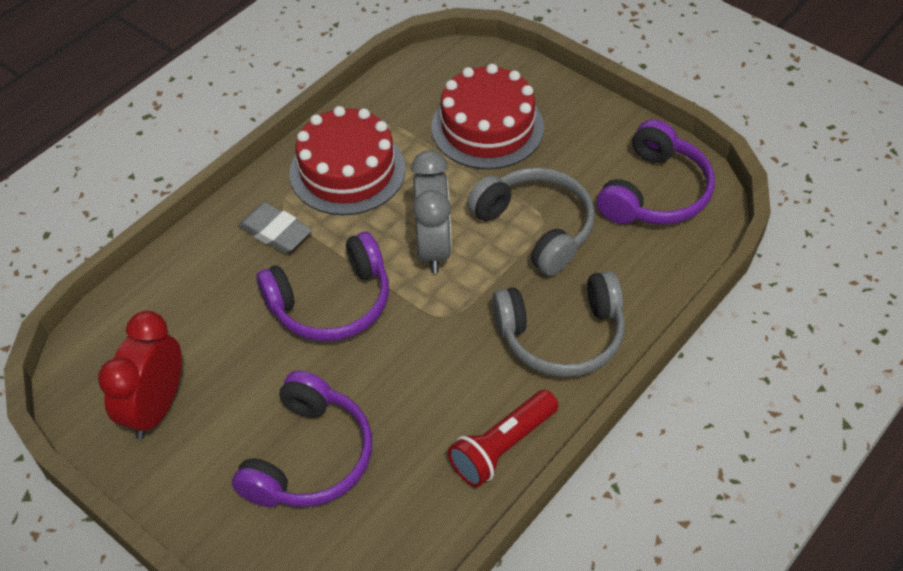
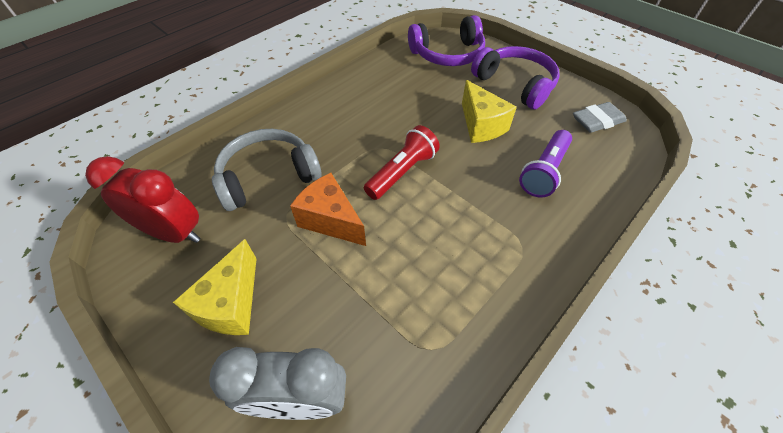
grey headphones: 2 -> 1
orange cheese: 0 -> 1
purple flashlight: 0 -> 1
purple headphones: 3 -> 2
red cake: 2 -> 0
yellow cheese: 0 -> 2

